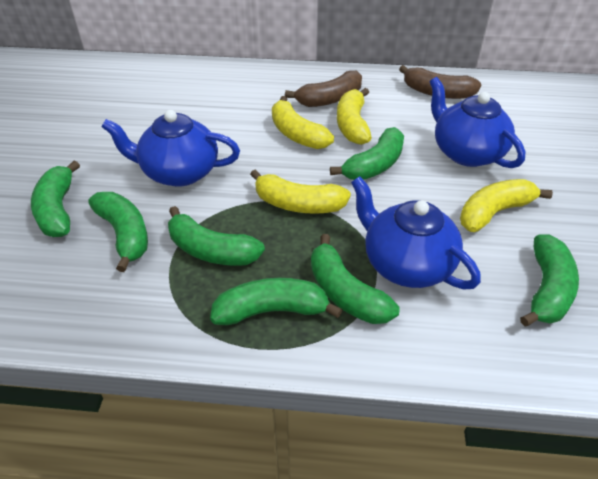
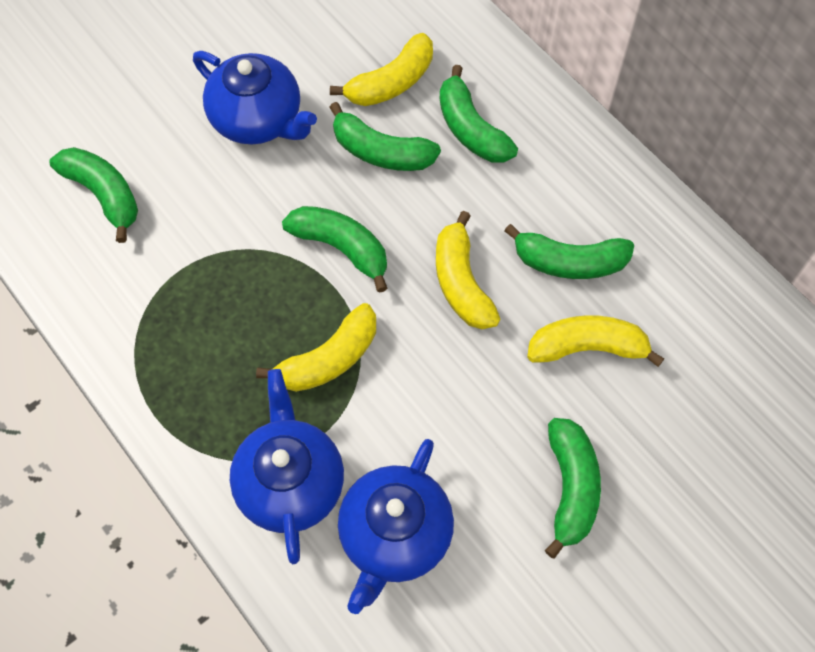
brown banana: 2 -> 0
green banana: 7 -> 6

